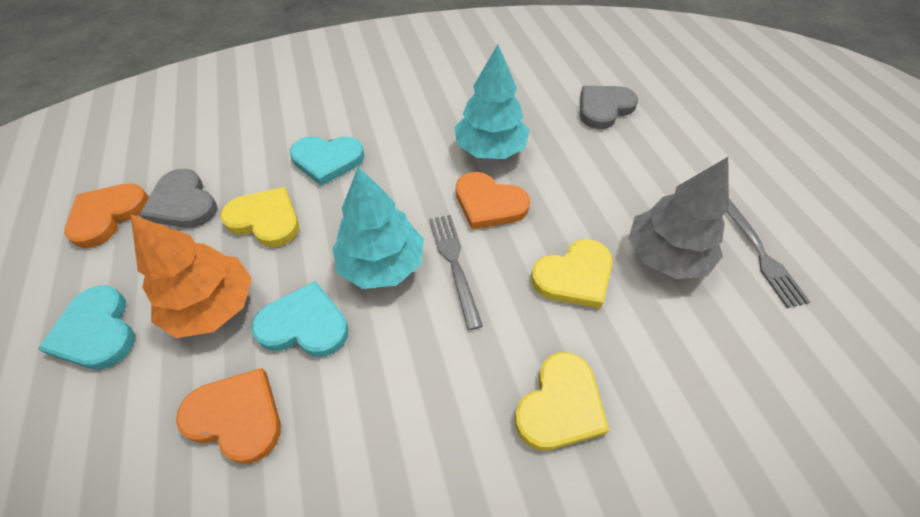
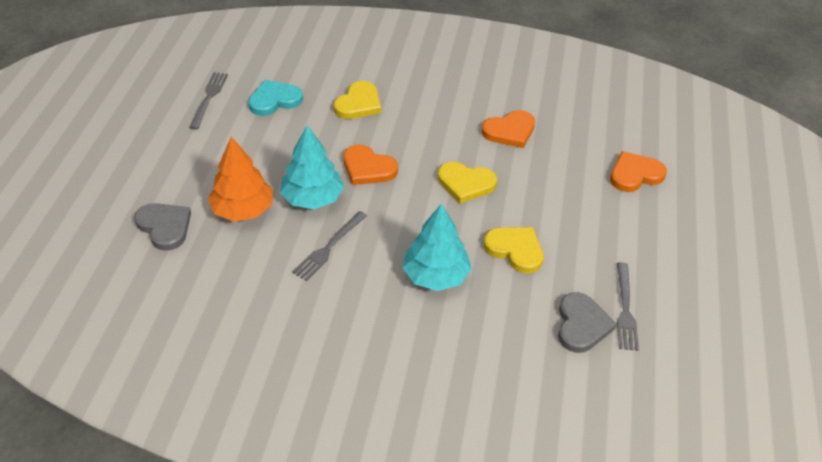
grey fork: 2 -> 3
grey tree: 1 -> 0
turquoise heart: 3 -> 1

